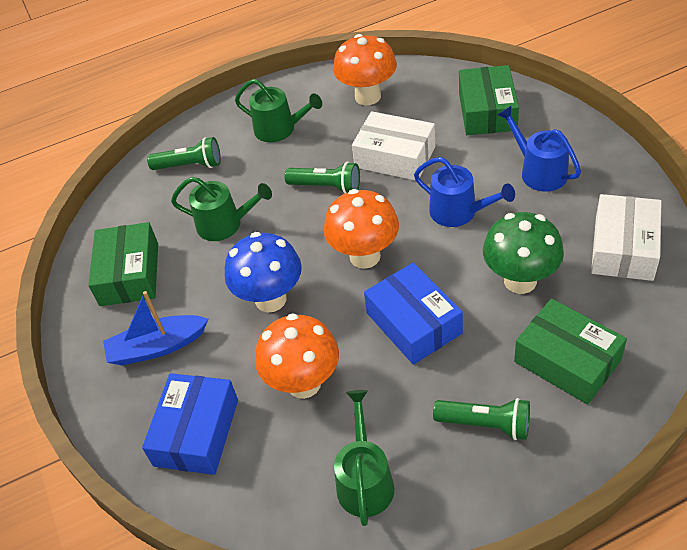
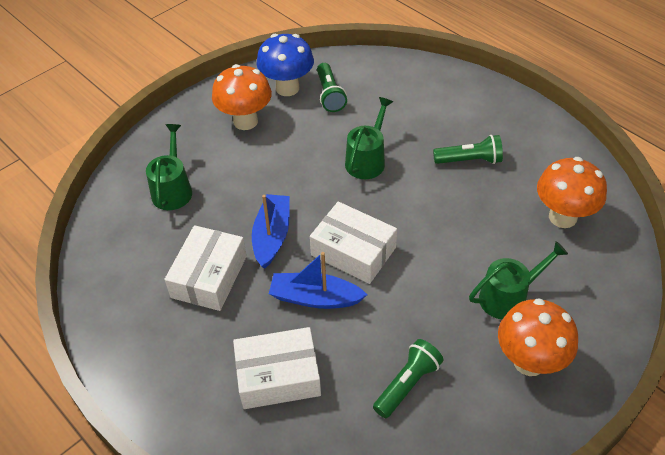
blue boat: 1 -> 2
blue box: 2 -> 0
blue watering can: 2 -> 0
green box: 3 -> 0
green mushroom: 1 -> 0
white box: 2 -> 3

